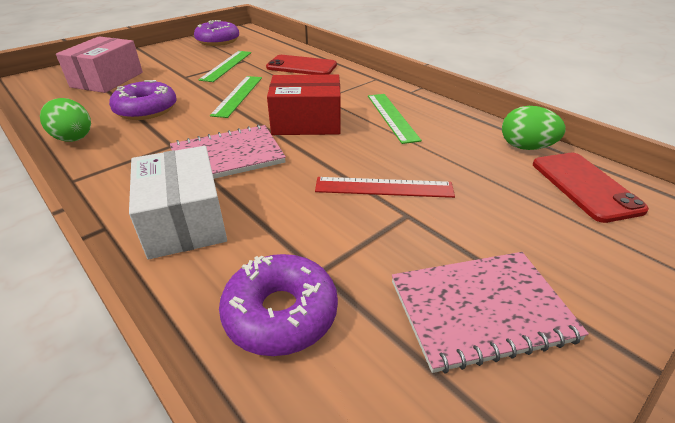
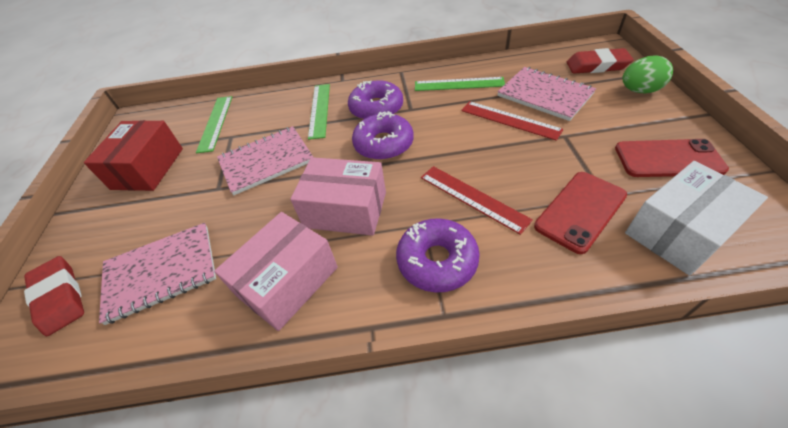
green egg: 2 -> 1
pink box: 1 -> 2
pink notebook: 2 -> 3
red eraser: 0 -> 2
red ruler: 1 -> 2

